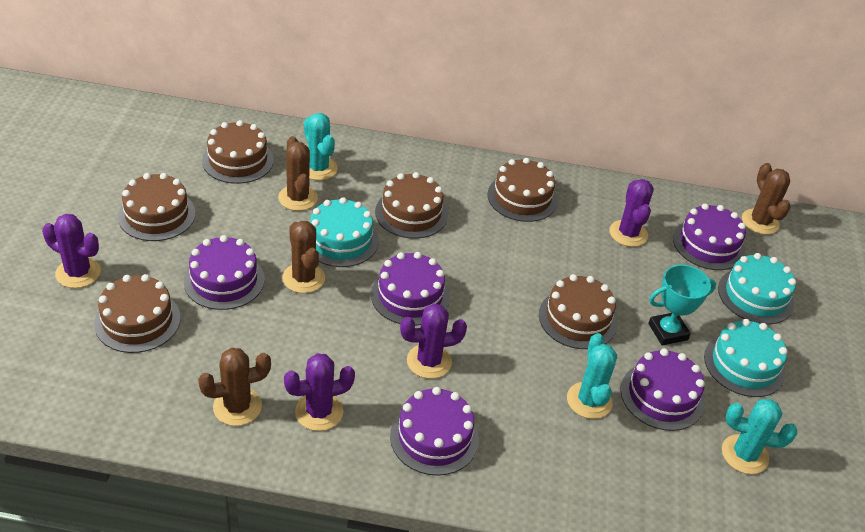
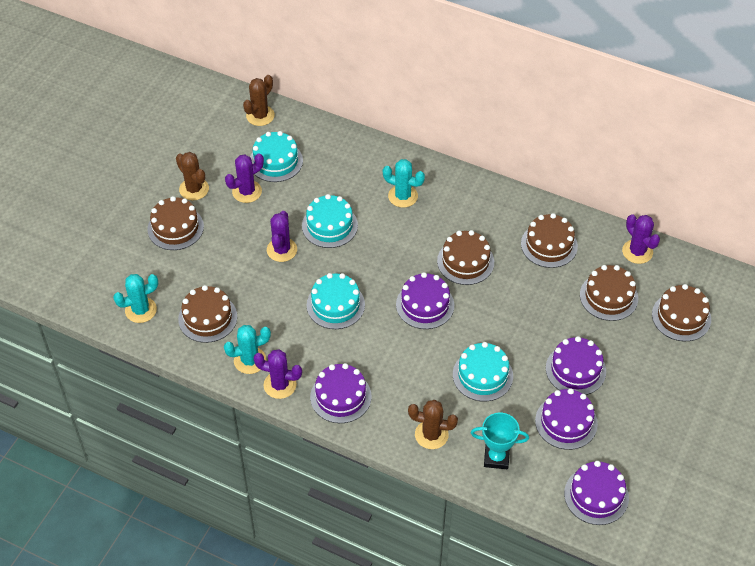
brown cactus: 4 -> 3
turquoise cake: 3 -> 4

